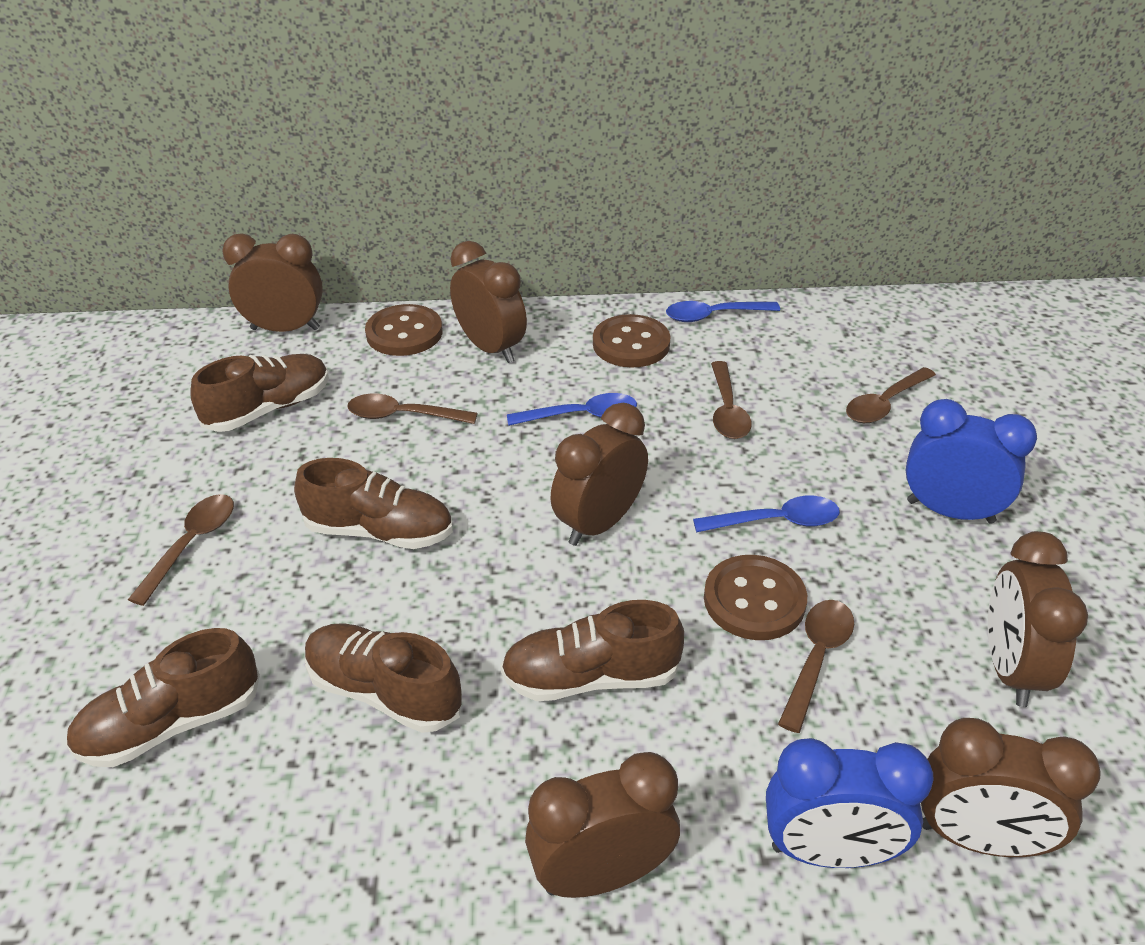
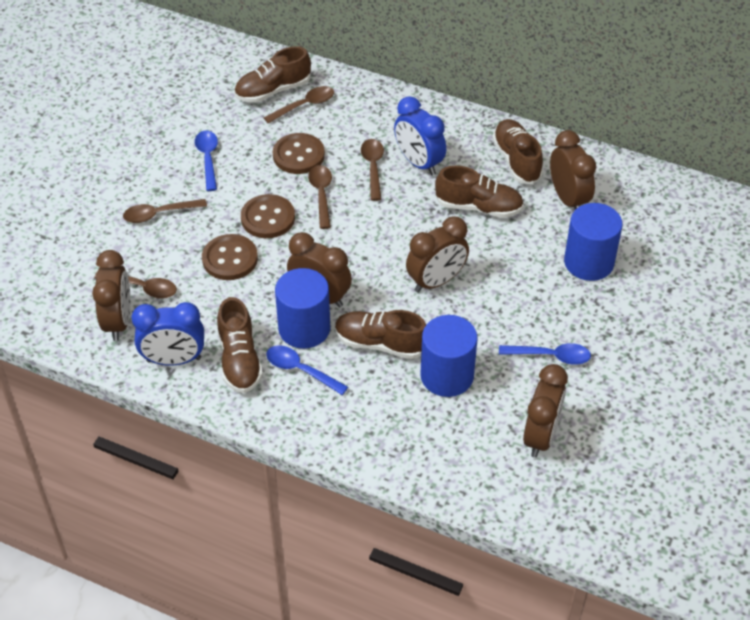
blue cylinder: 0 -> 3
brown clock: 6 -> 5

